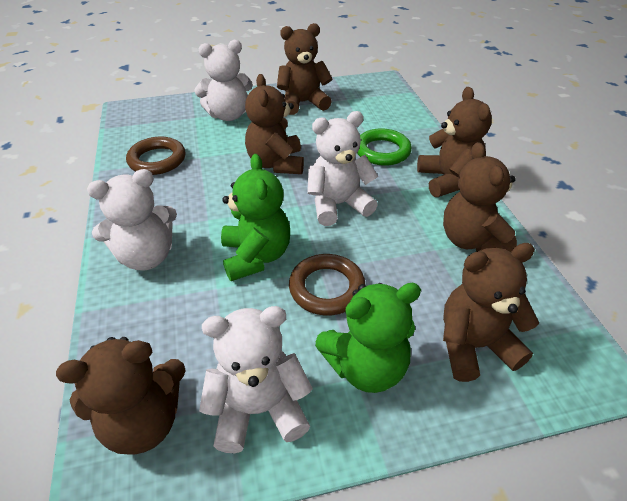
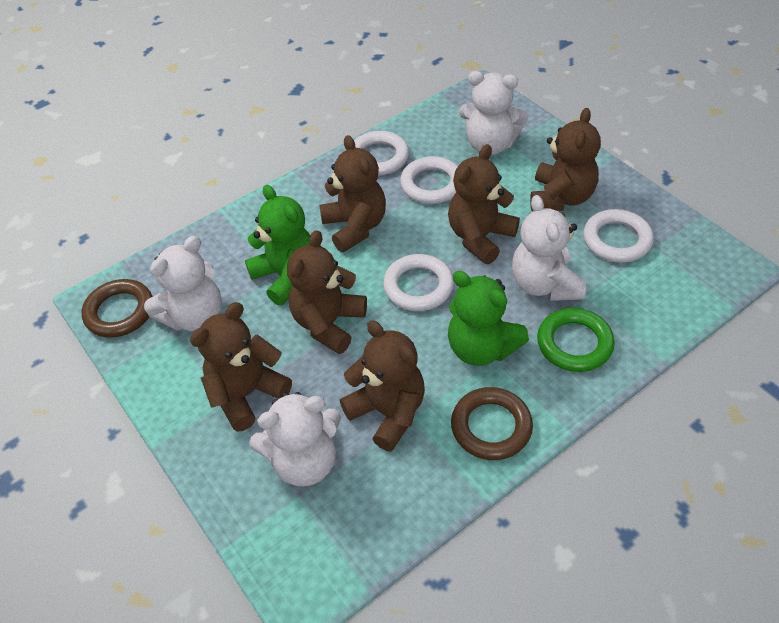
white ring: 0 -> 4

